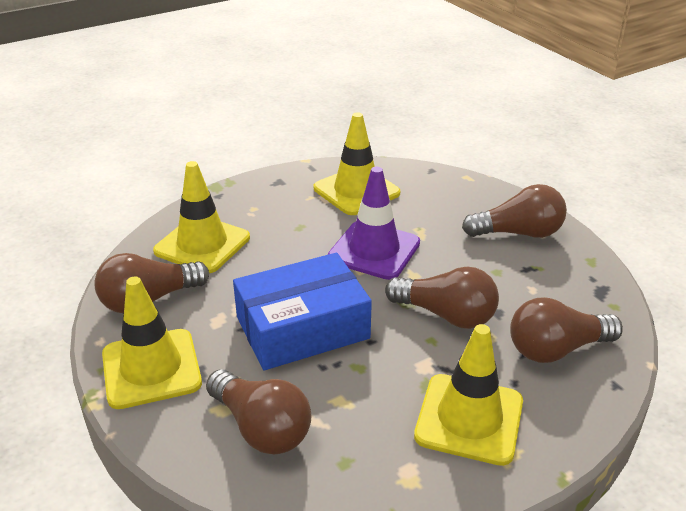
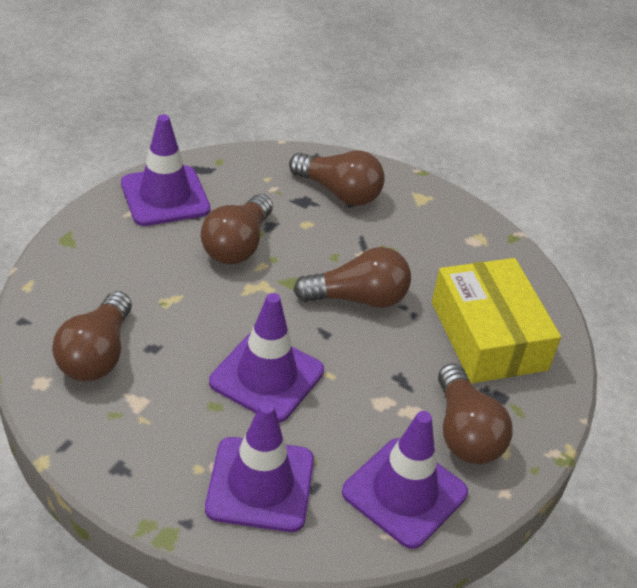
blue box: 1 -> 0
purple traffic cone: 1 -> 4
yellow box: 0 -> 1
yellow traffic cone: 4 -> 0

